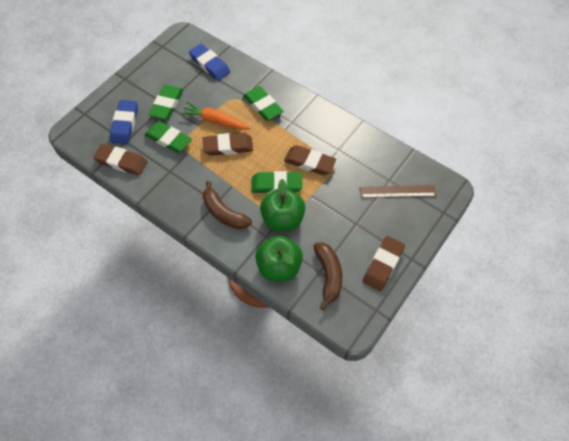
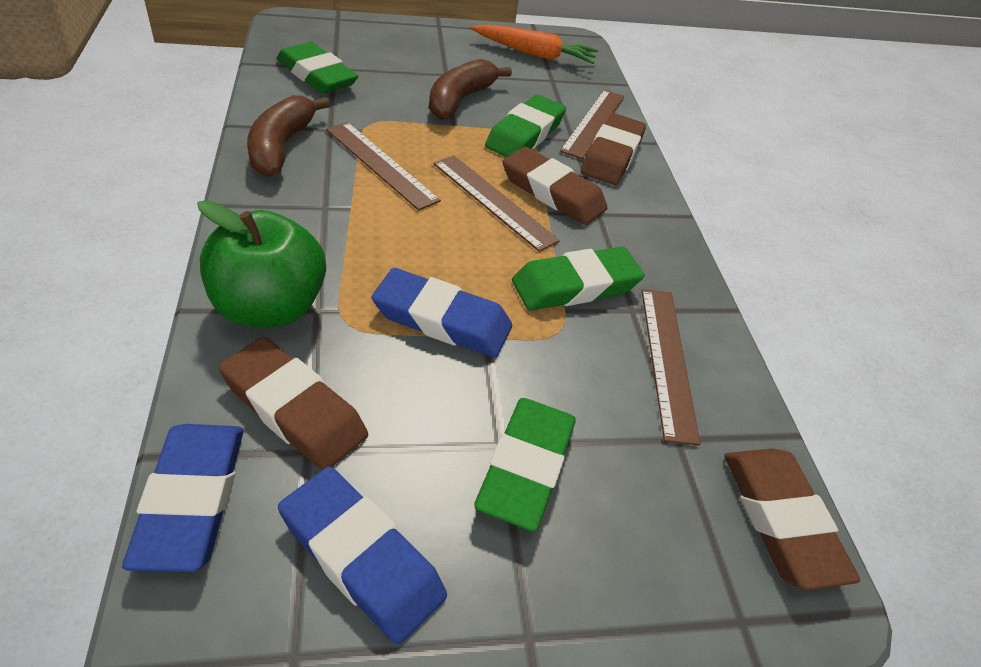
blue eraser: 2 -> 3
brown ruler: 1 -> 4
green apple: 2 -> 1

